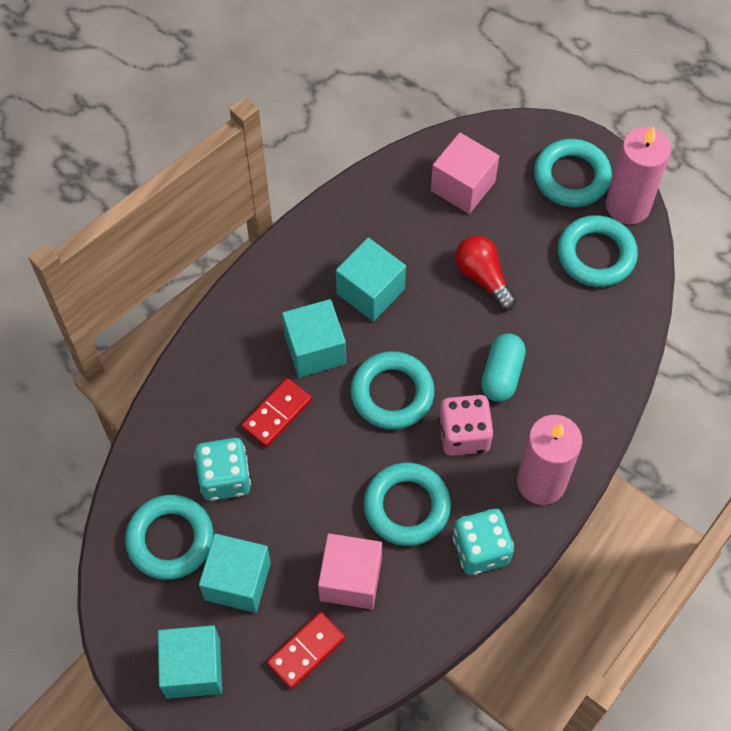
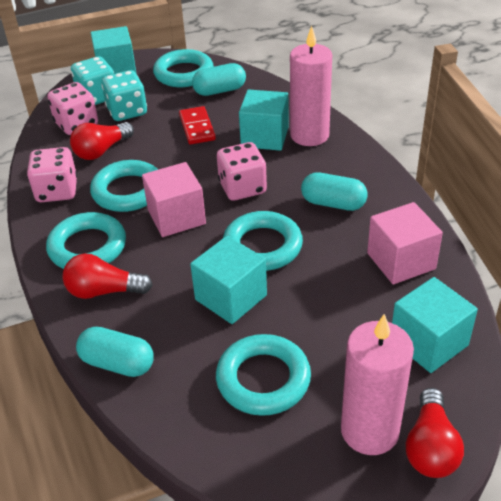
pink dice: 1 -> 3
red domino: 2 -> 1
red light bulb: 1 -> 3
turquoise capsule: 1 -> 3

